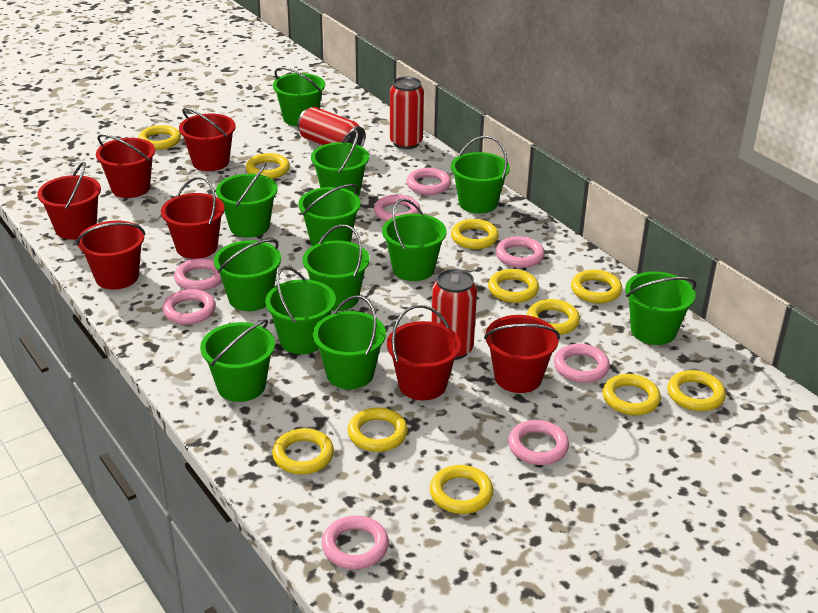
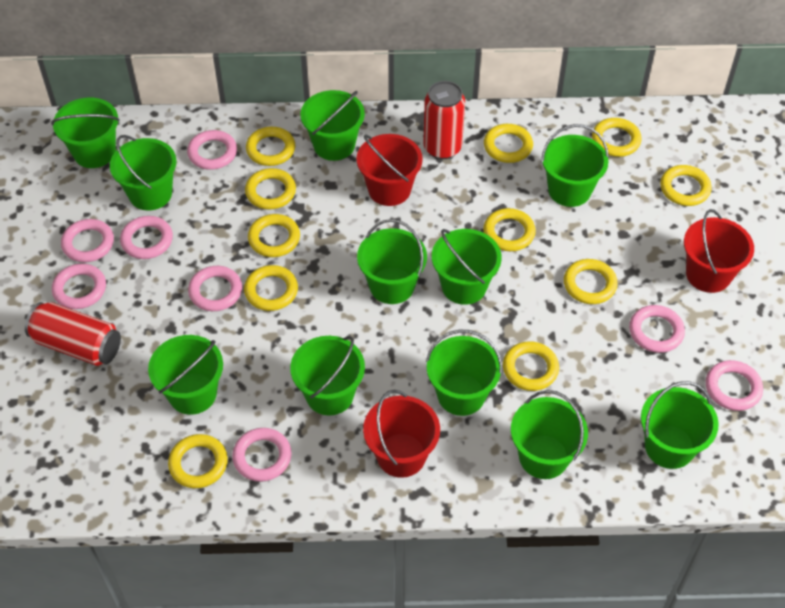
green bucket: 12 -> 11
red bucket: 7 -> 3
red can: 3 -> 2

